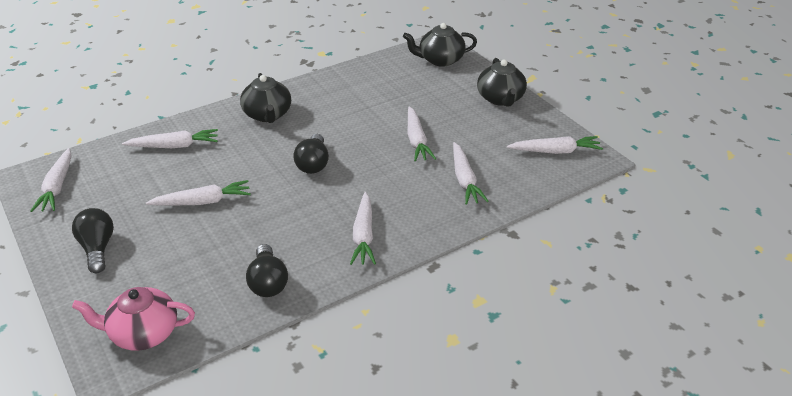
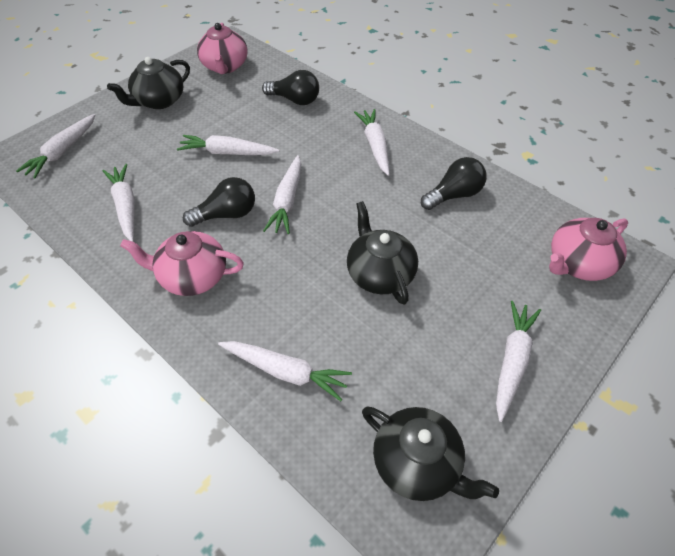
pink teapot: 1 -> 3

